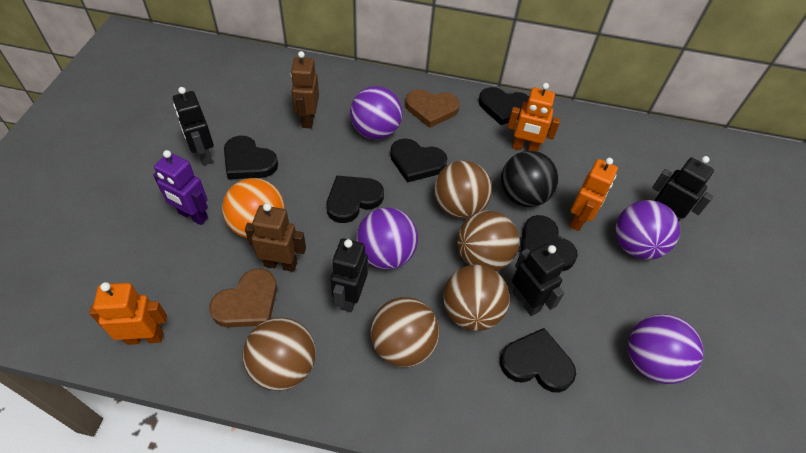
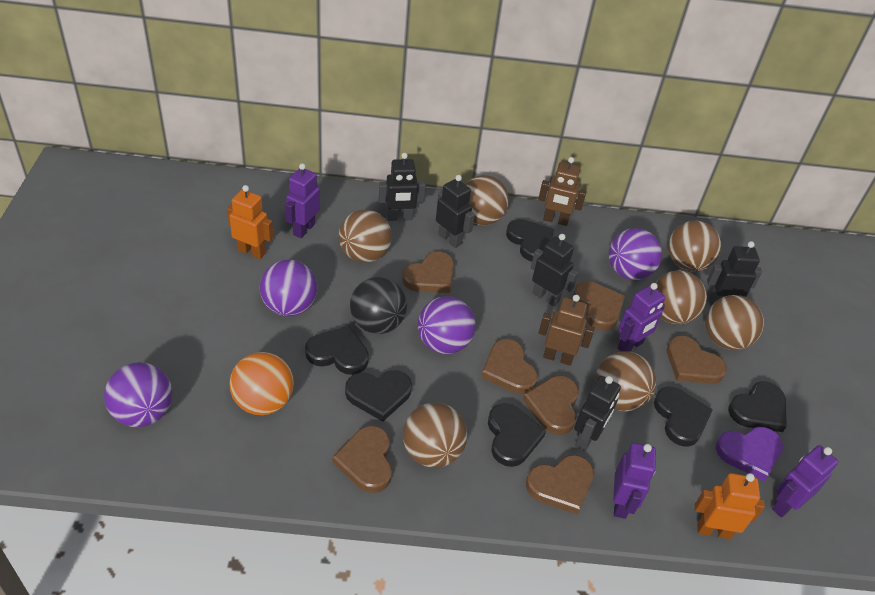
black robot: 4 -> 5
brown ball: 5 -> 7
brown heart: 2 -> 7
orange robot: 3 -> 2
purple heart: 0 -> 1
purple robot: 1 -> 4

